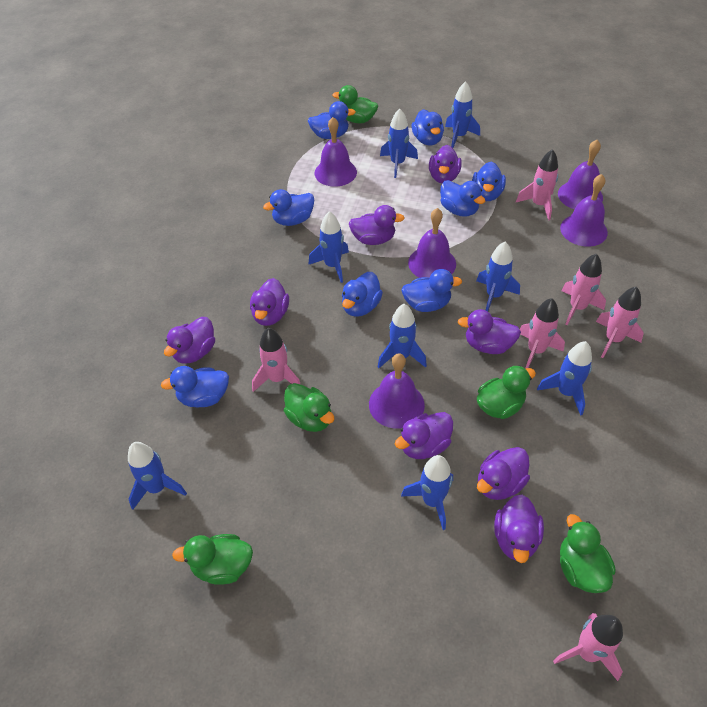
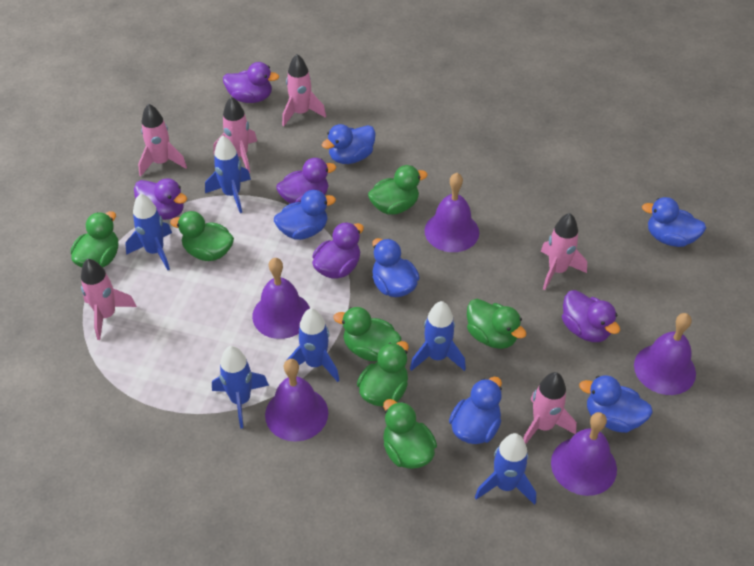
blue duck: 8 -> 6
blue rocket: 8 -> 6
green duck: 5 -> 7
purple duck: 8 -> 5

